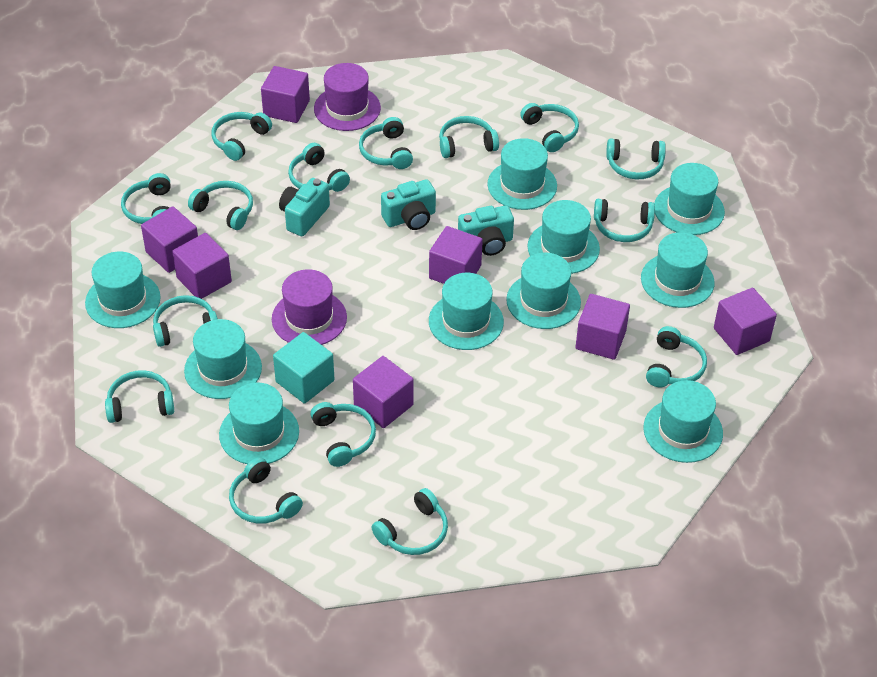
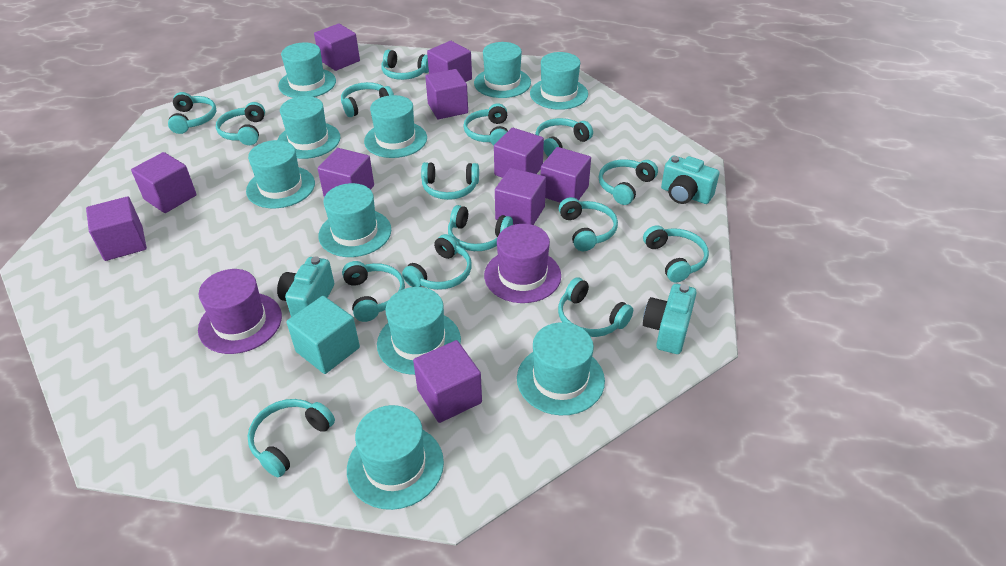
purple cube: 7 -> 10

